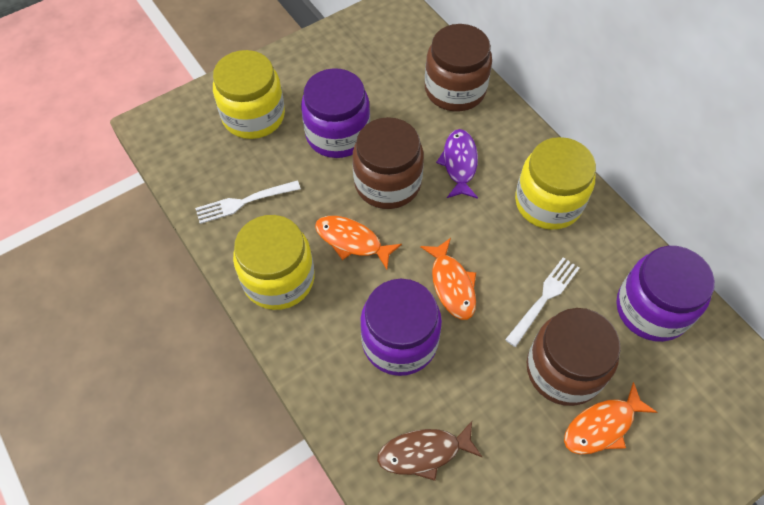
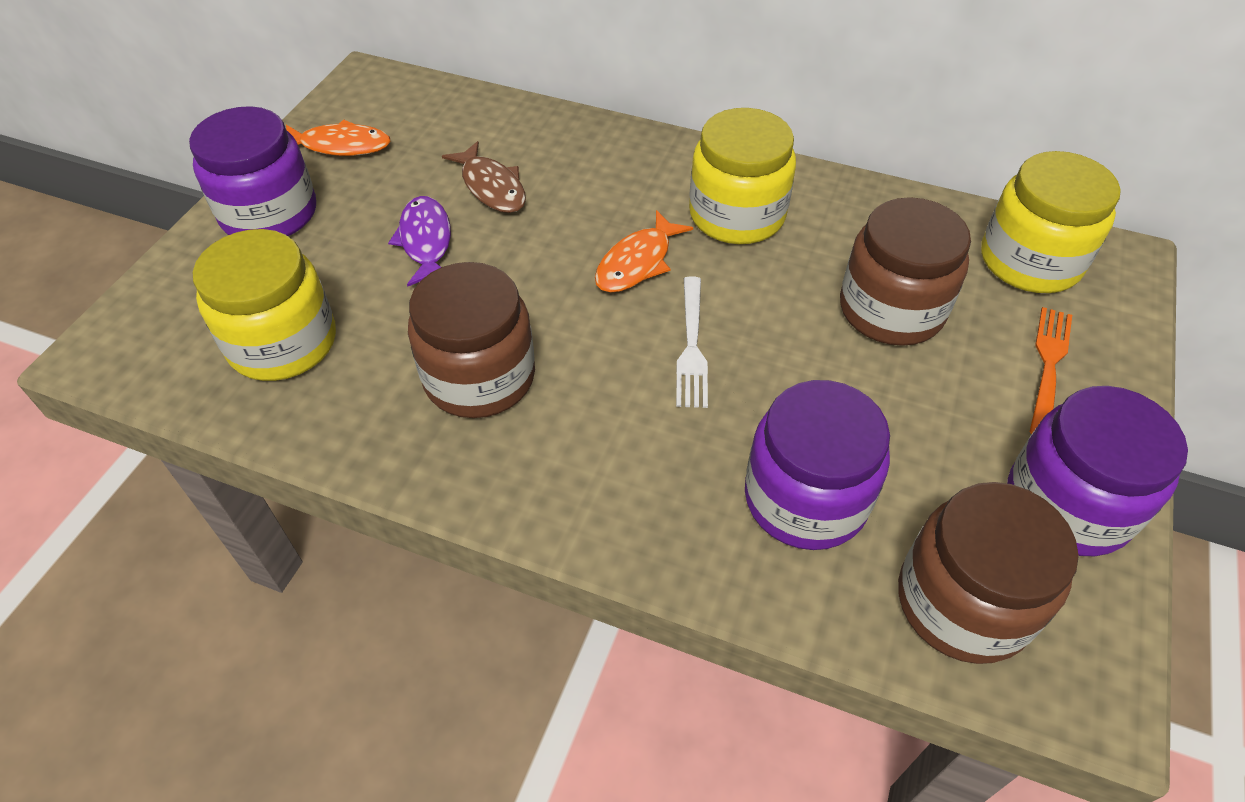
orange fish: 3 -> 2
orange fork: 0 -> 1
white fork: 2 -> 1

